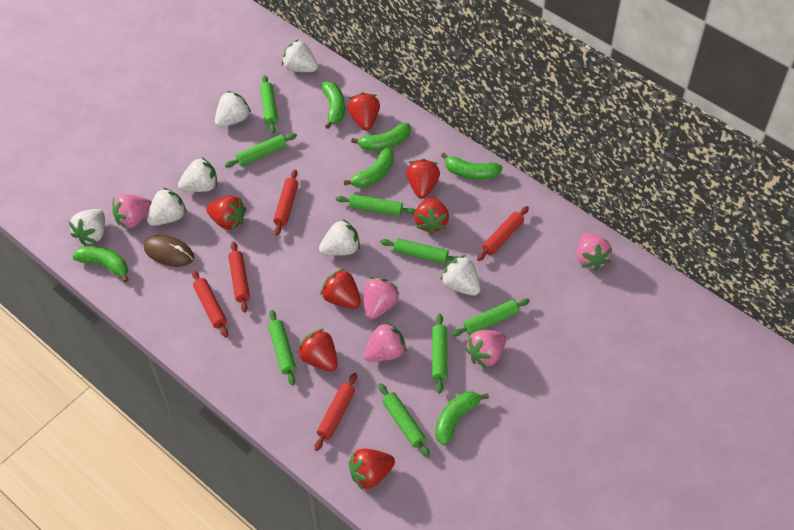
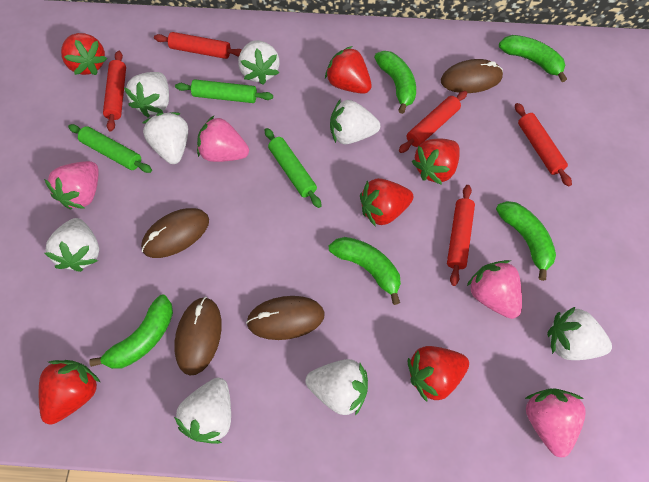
brown mouse: 1 -> 4
green banana: 6 -> 5
green rolling pin: 8 -> 3
pink strawberry: 5 -> 4
red strawberry: 7 -> 6
white strawberry: 7 -> 8

